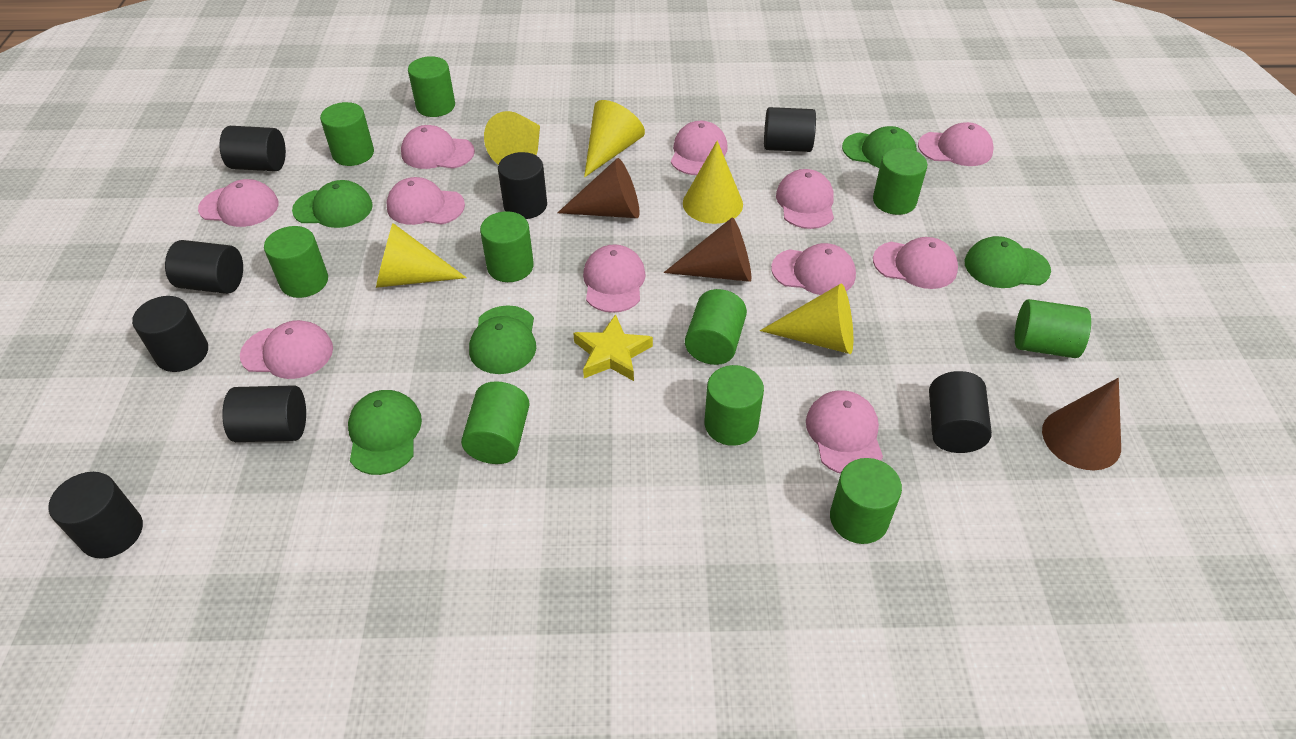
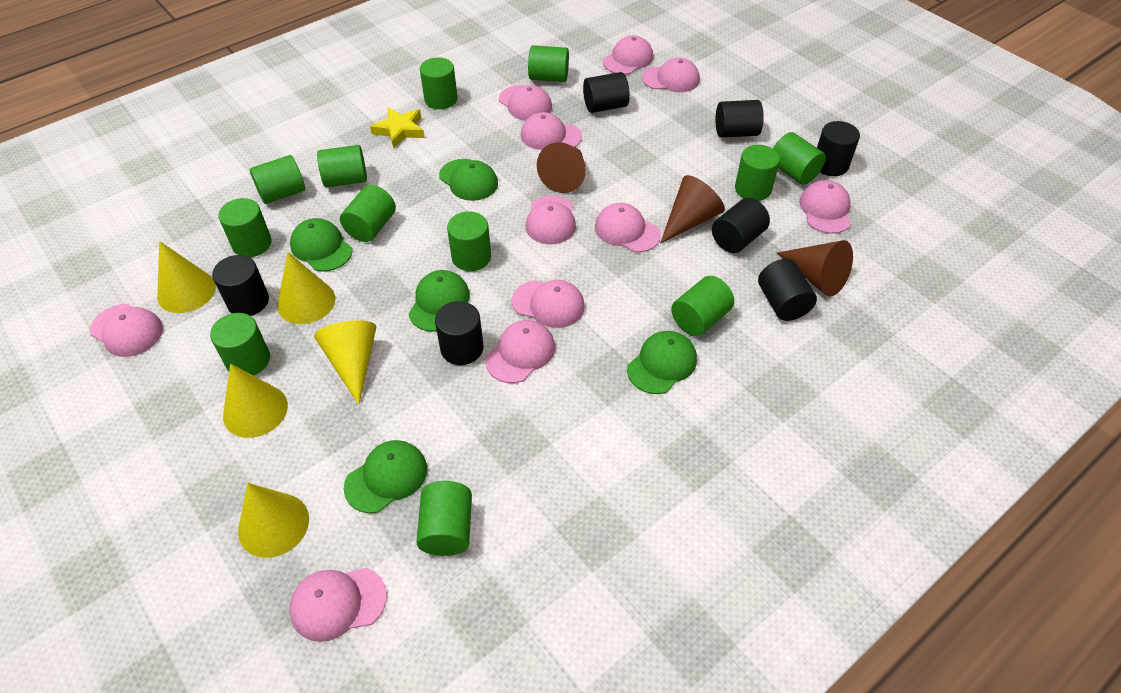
black cylinder: 8 -> 7
green cylinder: 10 -> 12

